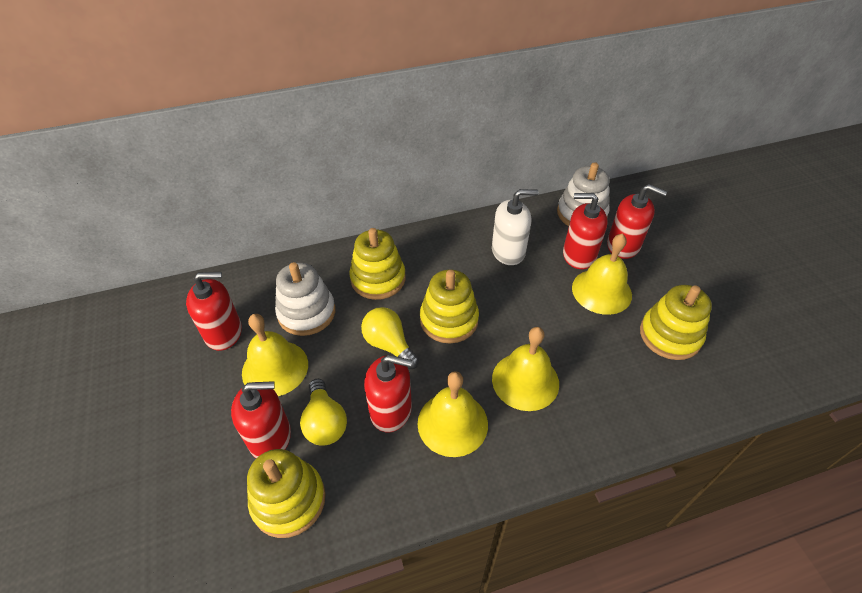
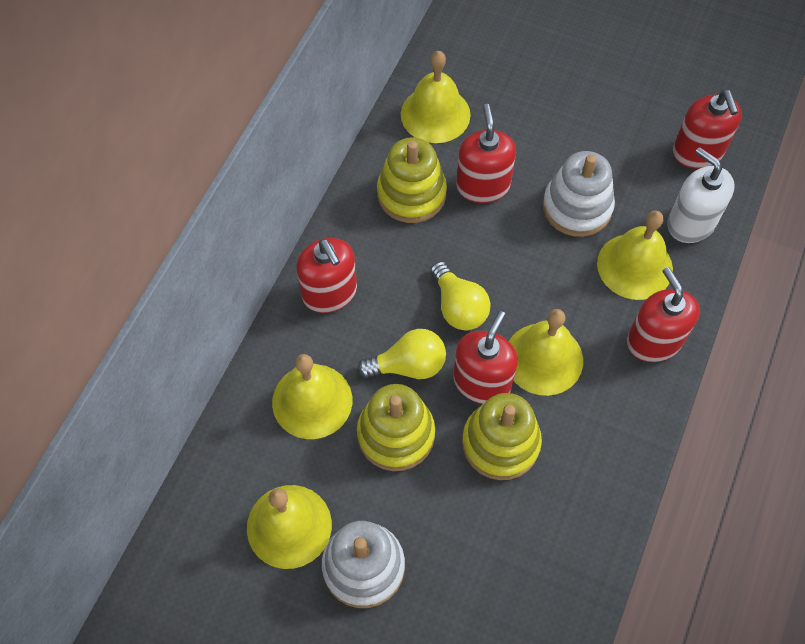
yellow bell: 4 -> 5
yellow stacking toy: 4 -> 3

